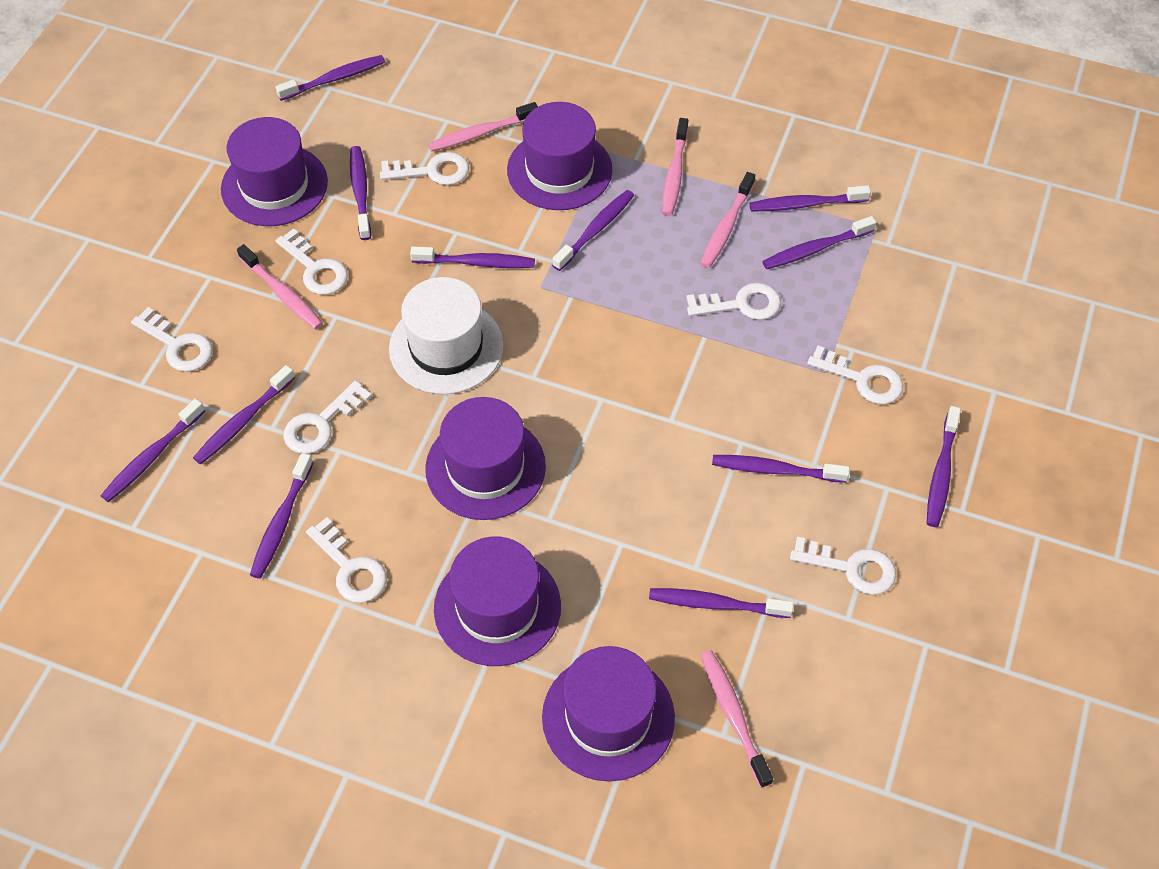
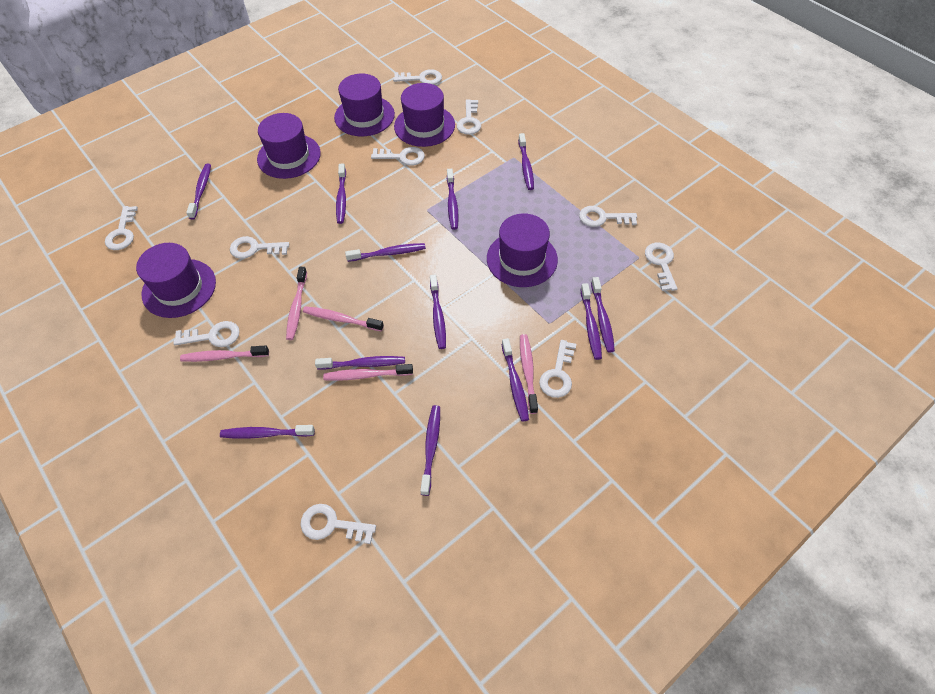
white hat: 1 -> 0
white key: 8 -> 10

